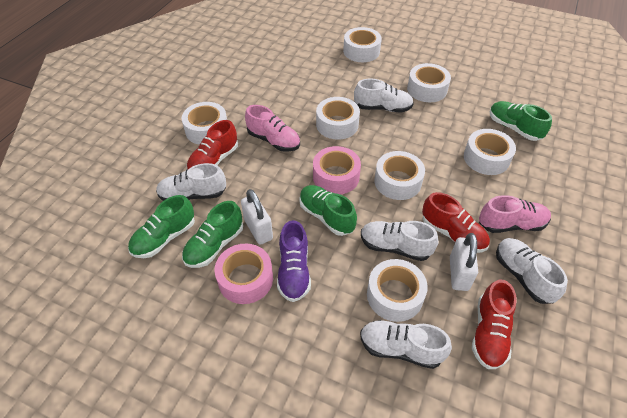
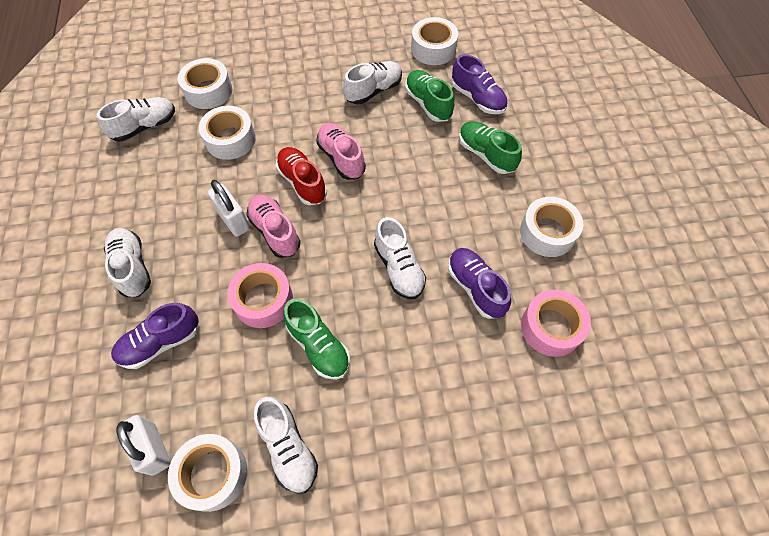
green shoe: 4 -> 3
purple shoe: 1 -> 3
red shoe: 3 -> 1
white tape: 7 -> 5

